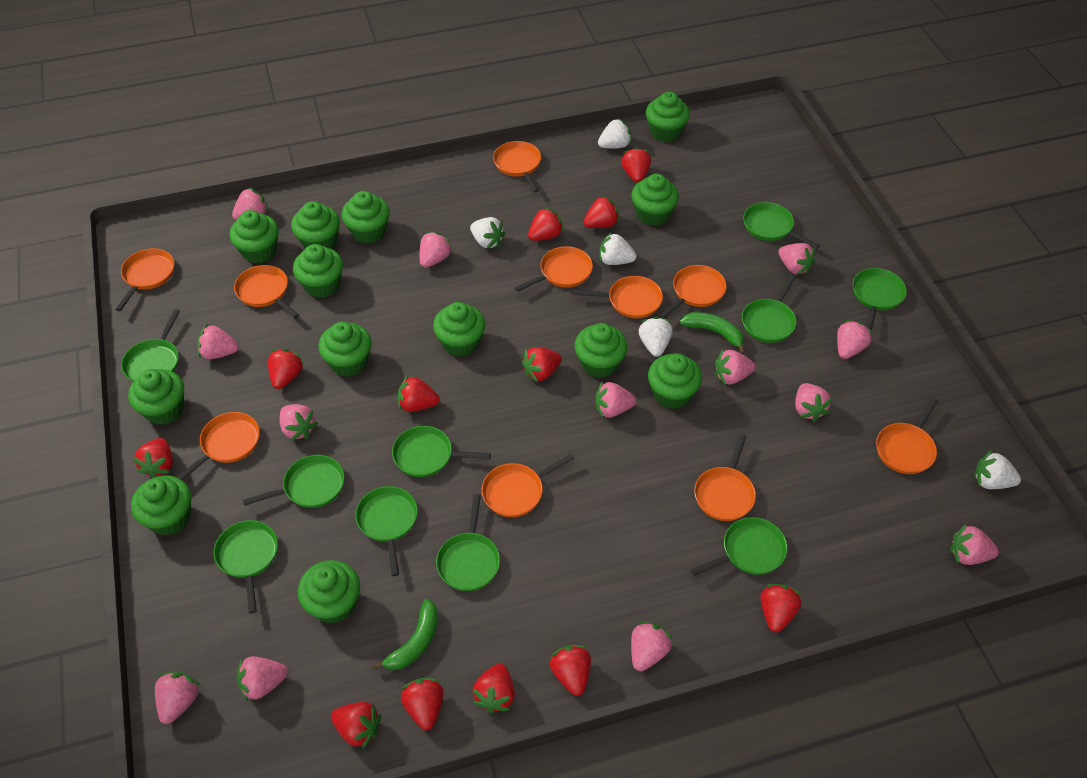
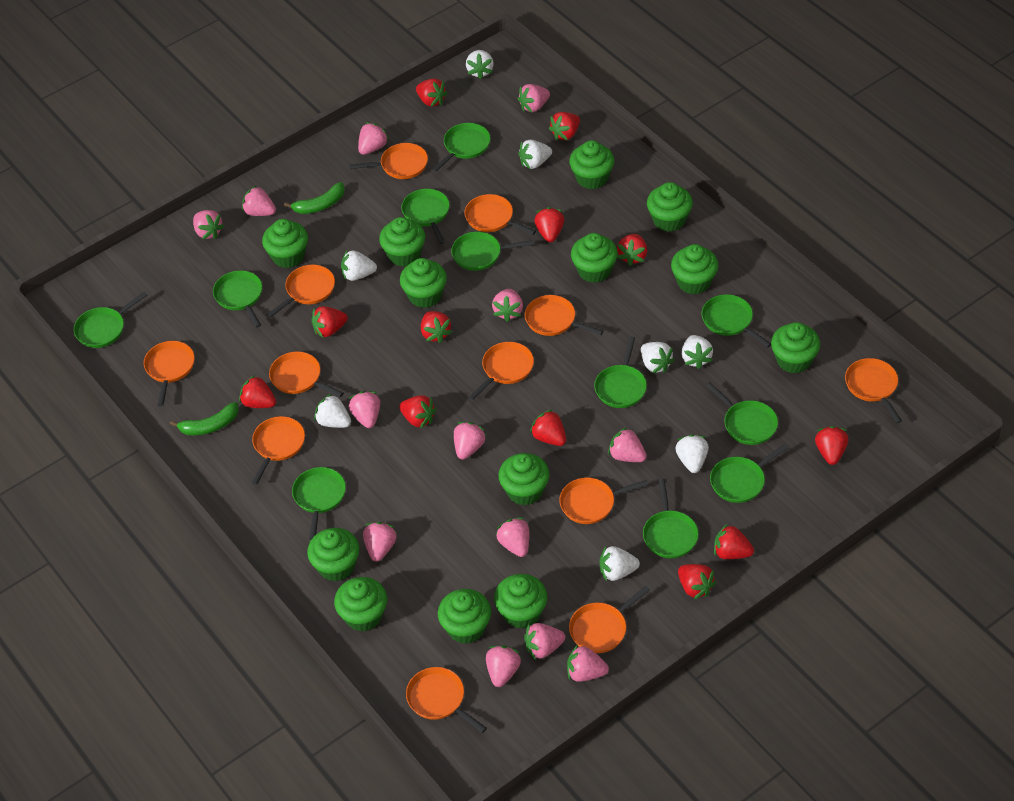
green pan: 10 -> 11
orange pan: 10 -> 12
white strawberry: 5 -> 8

